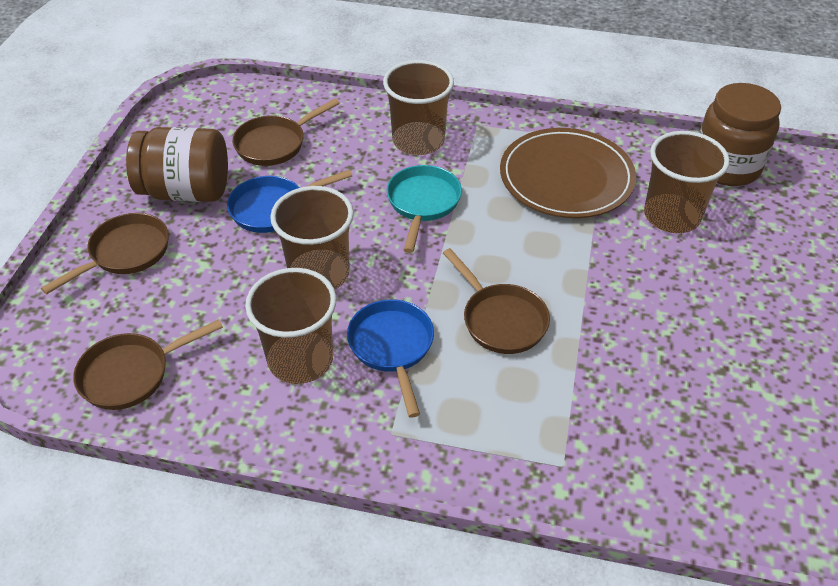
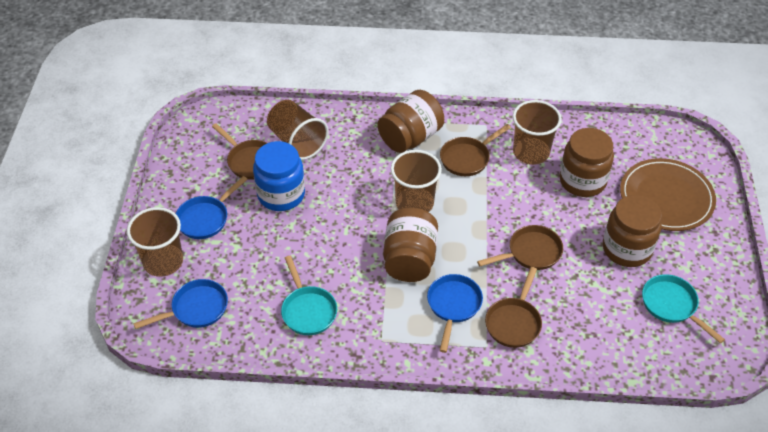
blue jar: 0 -> 1
blue pan: 2 -> 3
brown jar: 2 -> 4
turquoise pan: 1 -> 2

